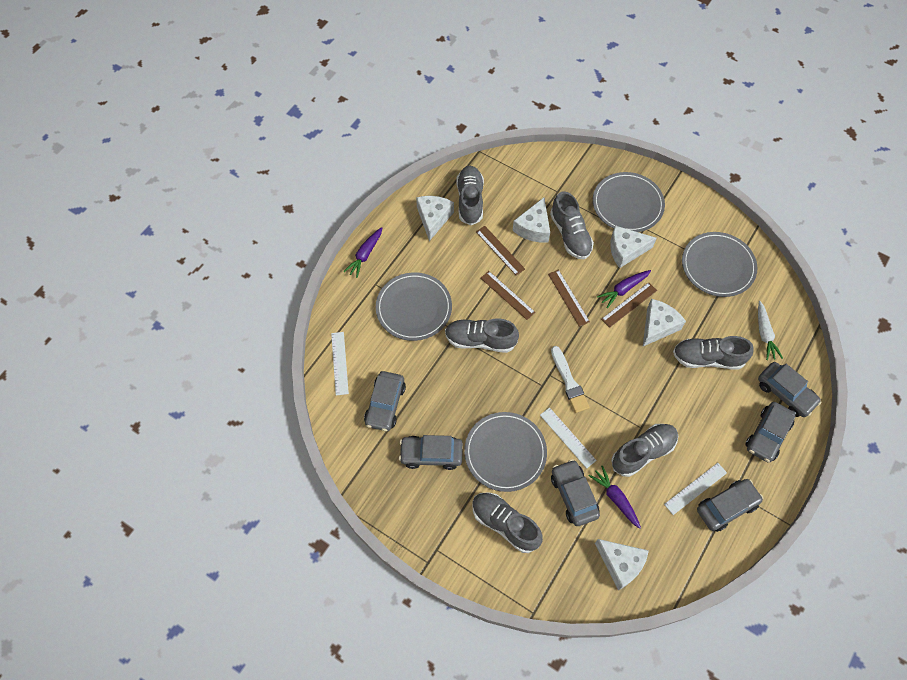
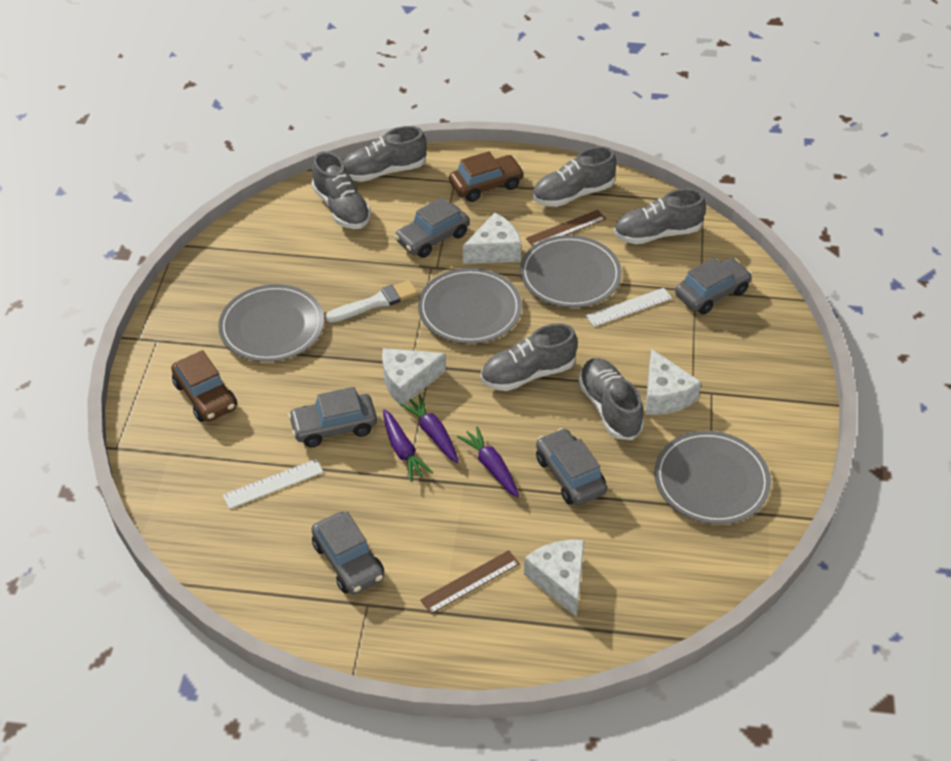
brown car: 0 -> 2
brown ruler: 4 -> 2
grey car: 6 -> 5
white carrot: 1 -> 0
white cheese: 5 -> 4
white ruler: 3 -> 2

